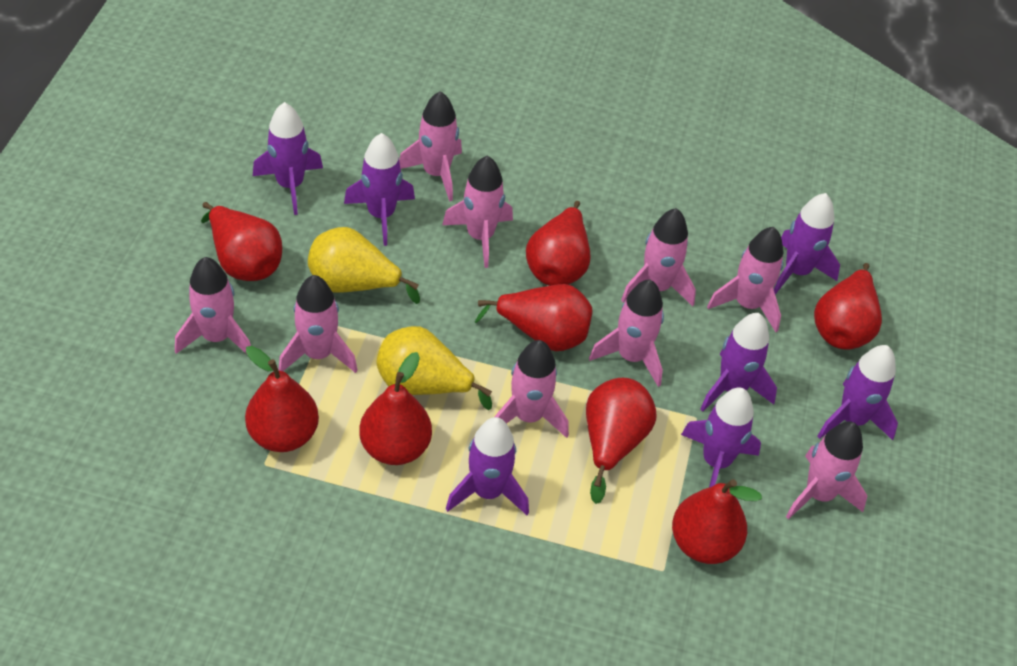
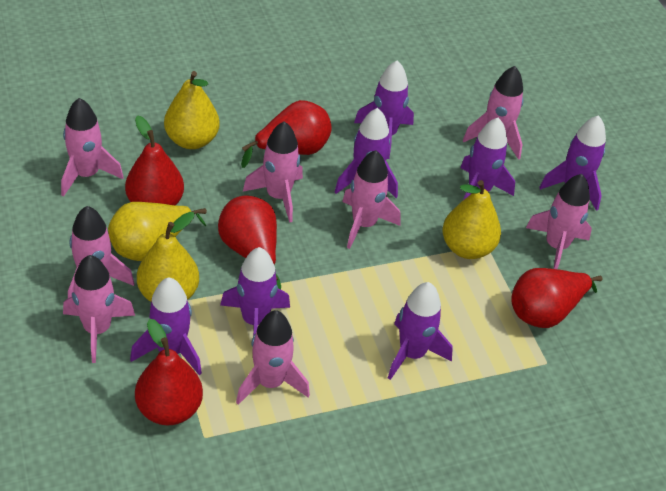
pink rocket: 9 -> 8
red pear: 8 -> 5
yellow pear: 2 -> 4

